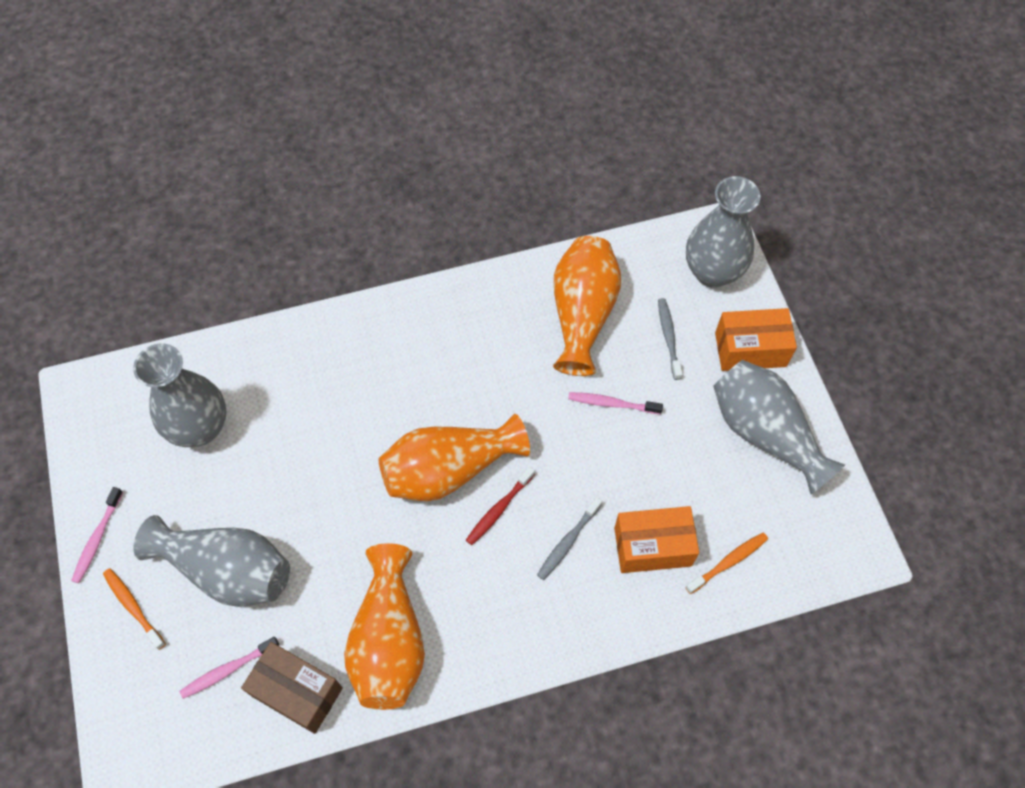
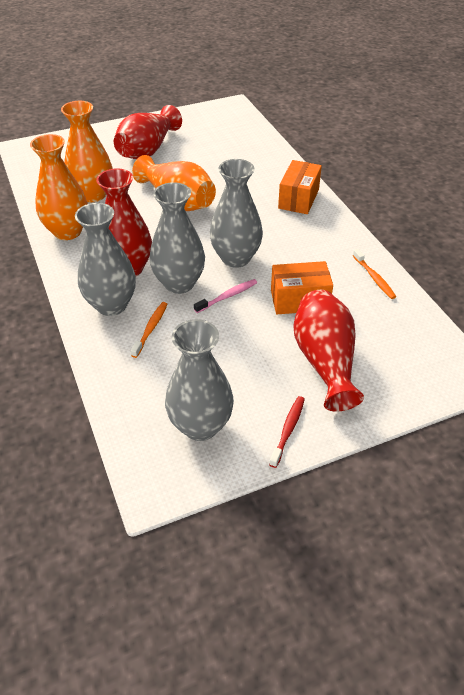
brown box: 1 -> 0
grey toothbrush: 2 -> 0
pink toothbrush: 3 -> 1
red vase: 0 -> 3

